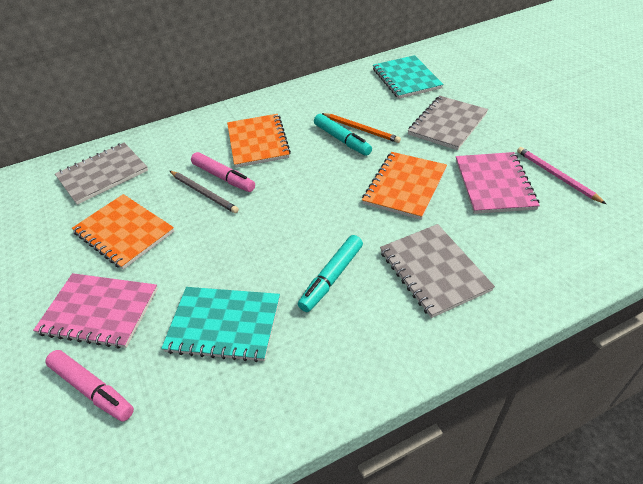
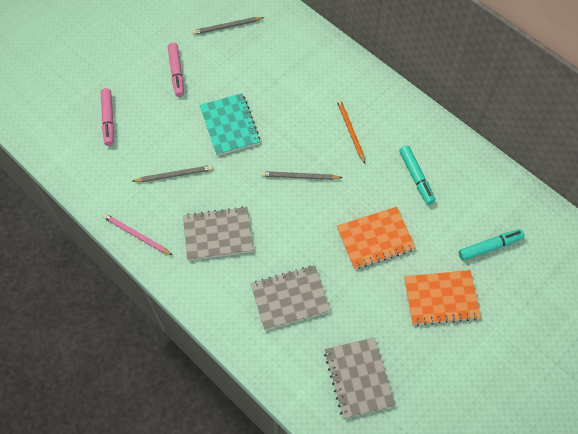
grey pencil: 1 -> 3
orange notebook: 3 -> 2
pink notebook: 2 -> 0
turquoise notebook: 2 -> 1

